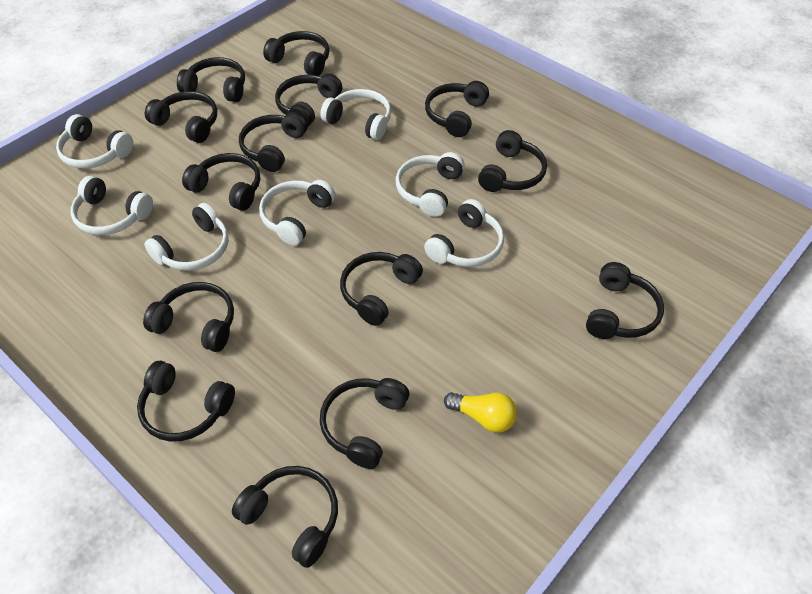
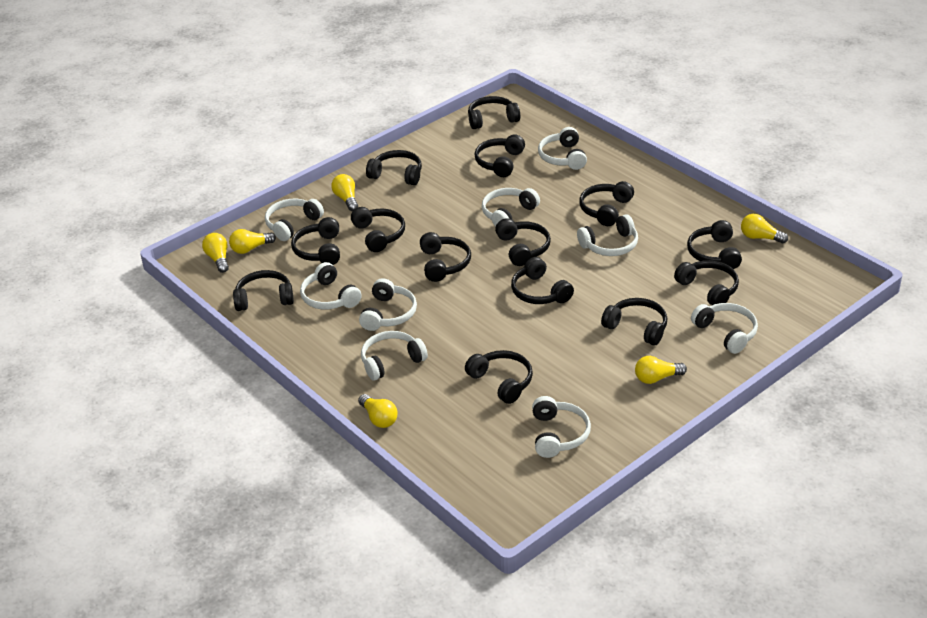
white headphones: 7 -> 9
yellow light bulb: 1 -> 6

